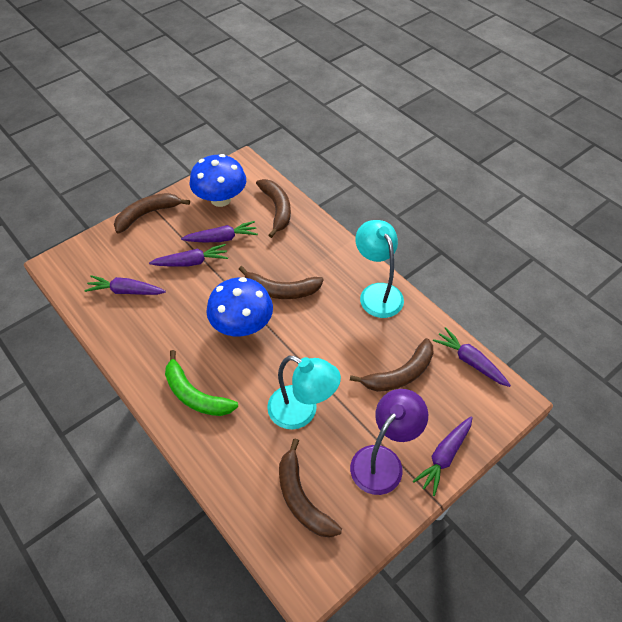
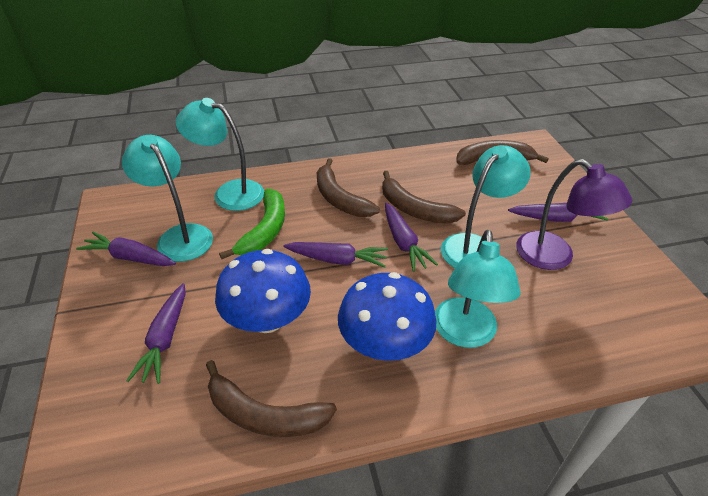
brown banana: 5 -> 4
turquoise lamp: 2 -> 4

